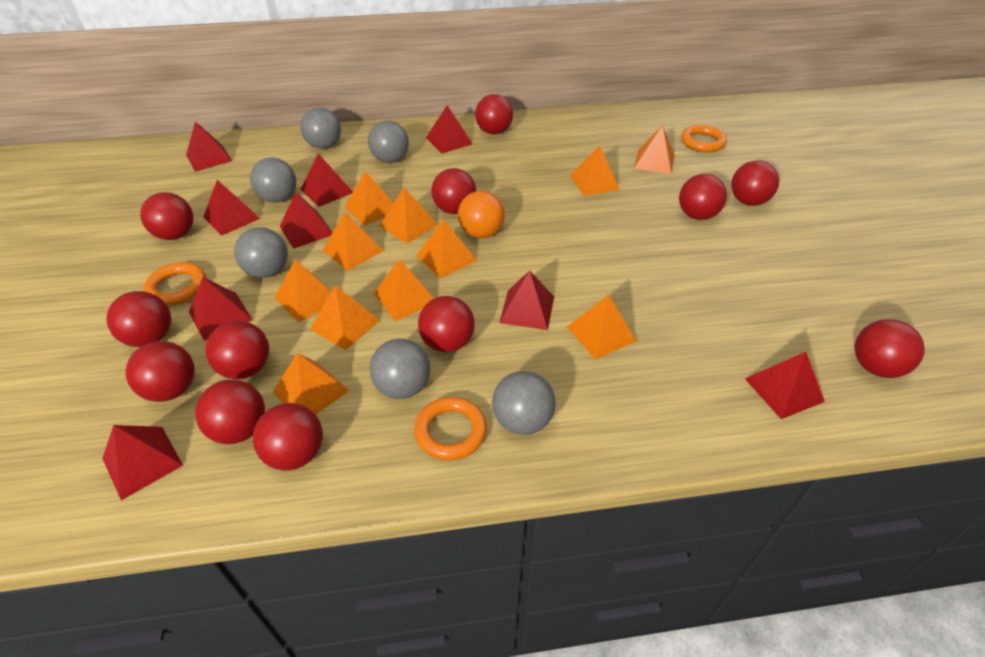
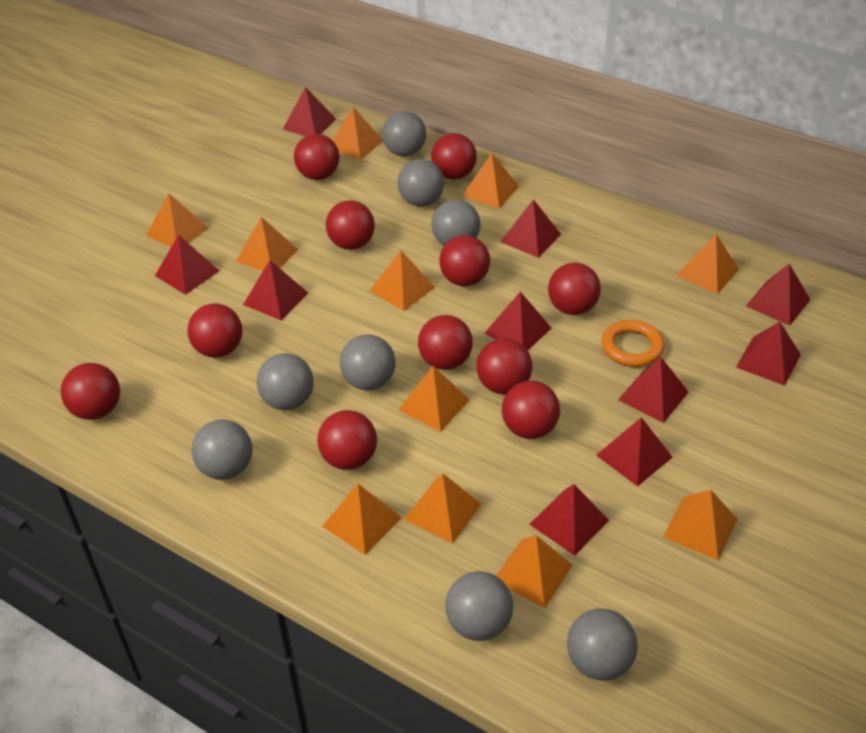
grey ball: 6 -> 8
orange ball: 1 -> 0
orange ring: 3 -> 1
red ball: 12 -> 11
red pyramid: 9 -> 10

